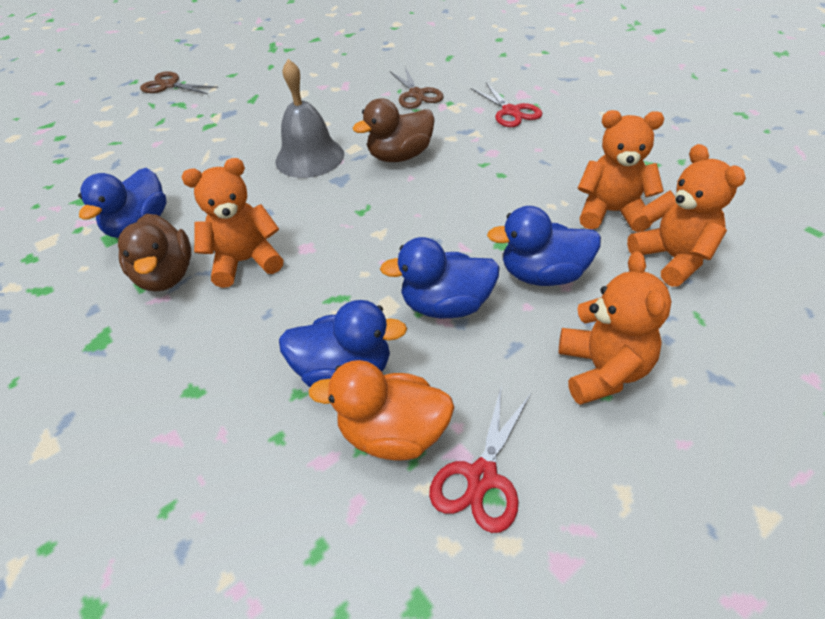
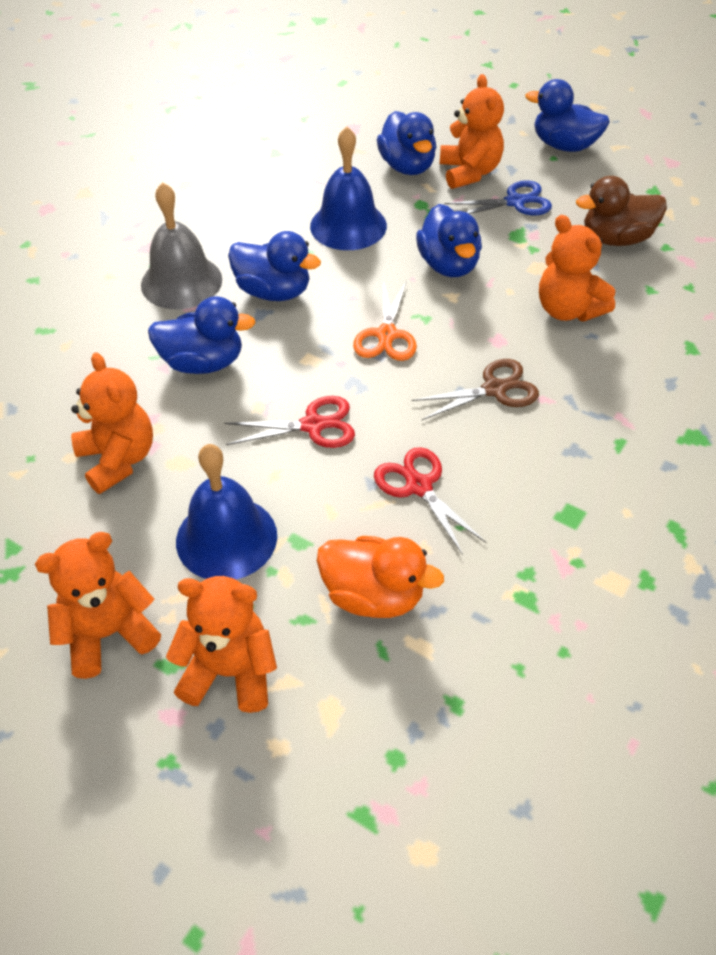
blue bell: 0 -> 2
blue duck: 4 -> 5
blue scissors: 0 -> 1
brown duck: 2 -> 1
brown scissors: 2 -> 1
orange scissors: 0 -> 1
orange teddy bear: 4 -> 5

